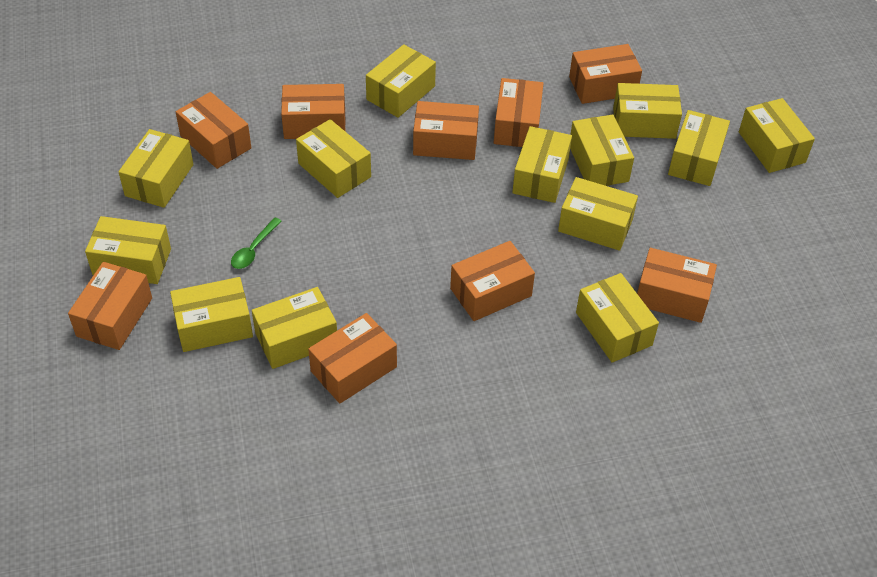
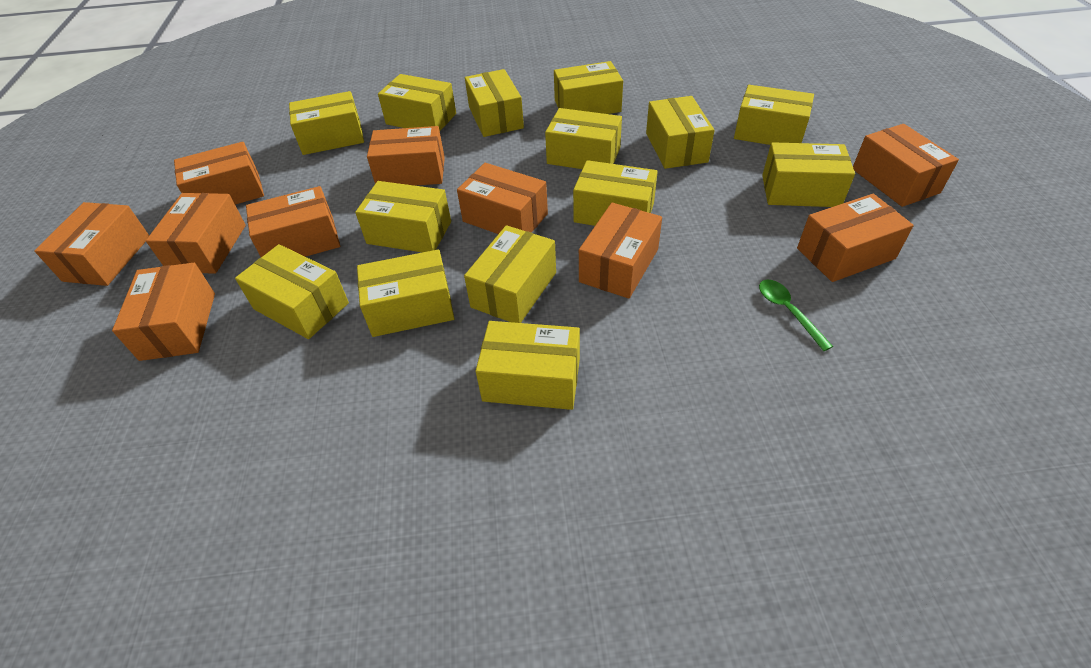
orange box: 9 -> 10
yellow box: 13 -> 14

